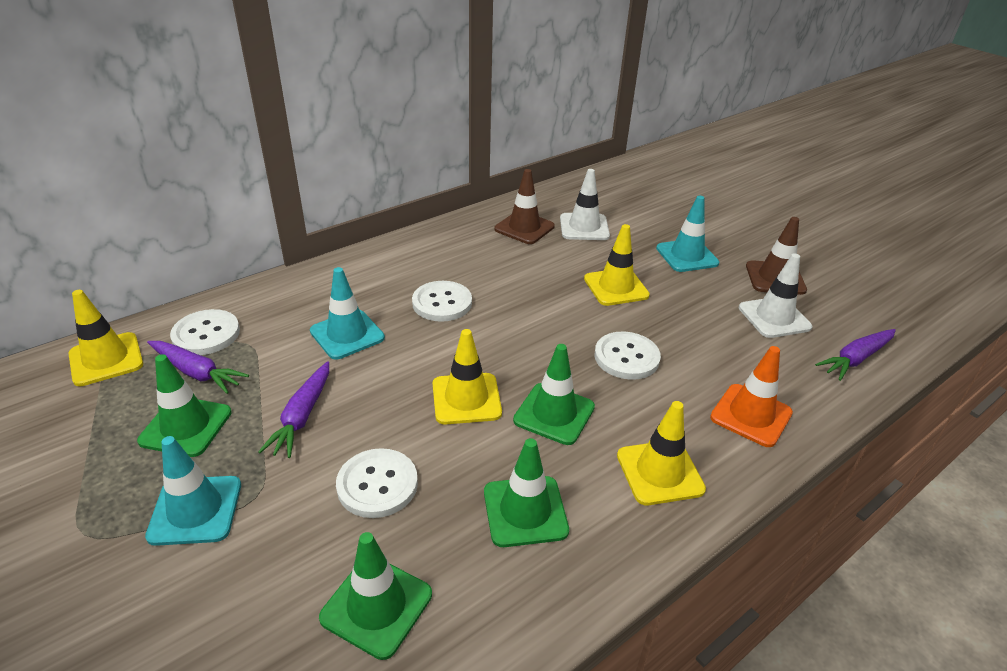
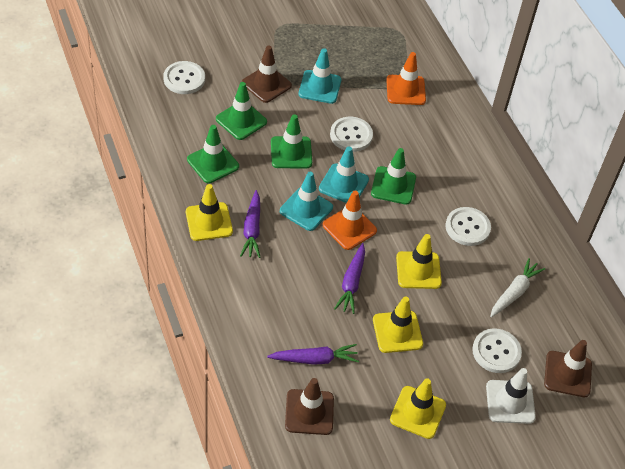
brown traffic cone: 2 -> 3
orange traffic cone: 1 -> 2
white carrot: 0 -> 1
white traffic cone: 2 -> 1

